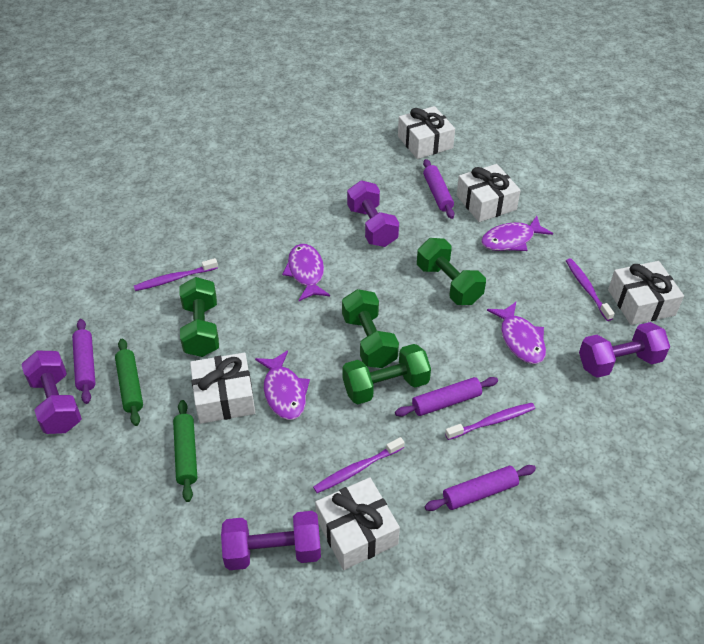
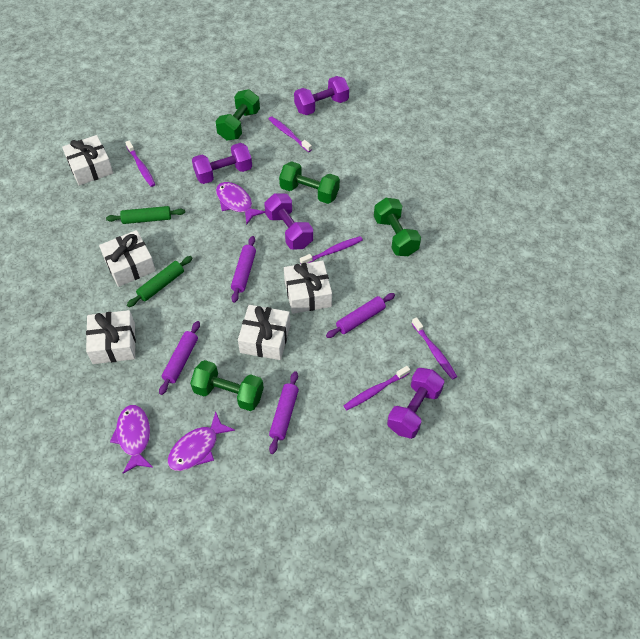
purple fish: 4 -> 3
purple toothbrush: 4 -> 5

